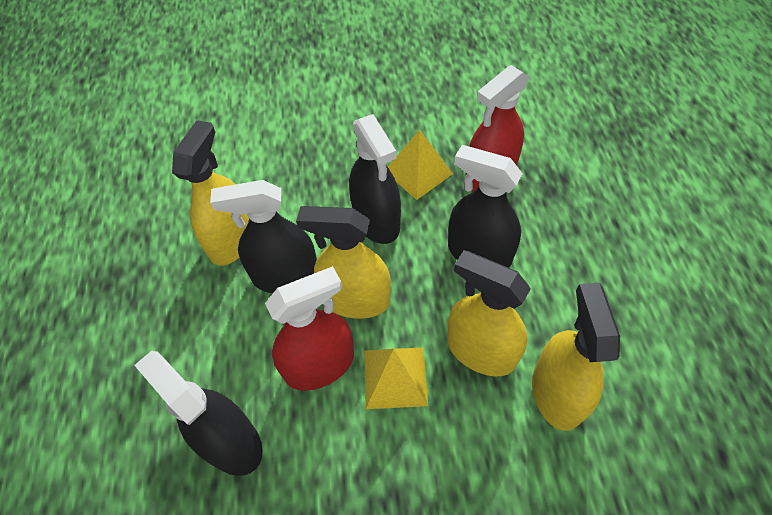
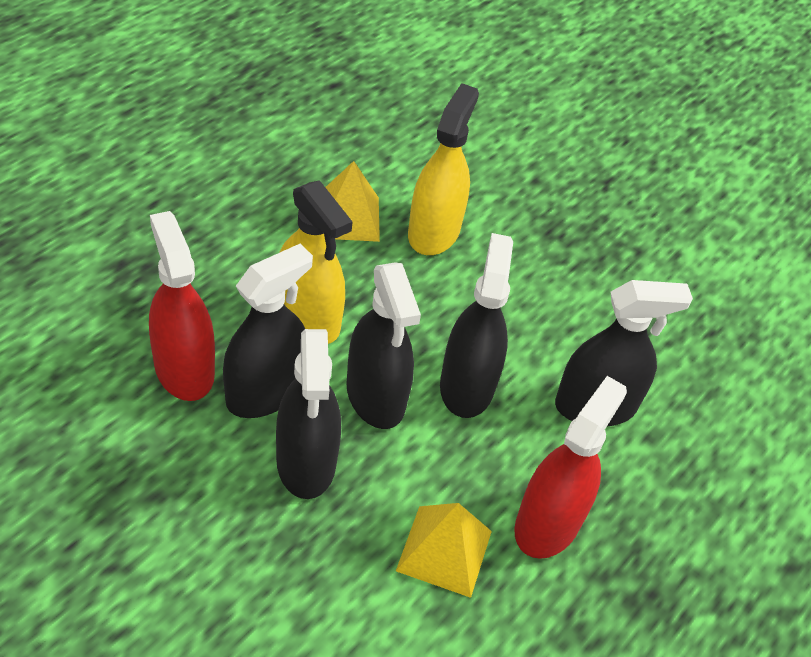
black spray bottle: 4 -> 5
yellow spray bottle: 4 -> 2

